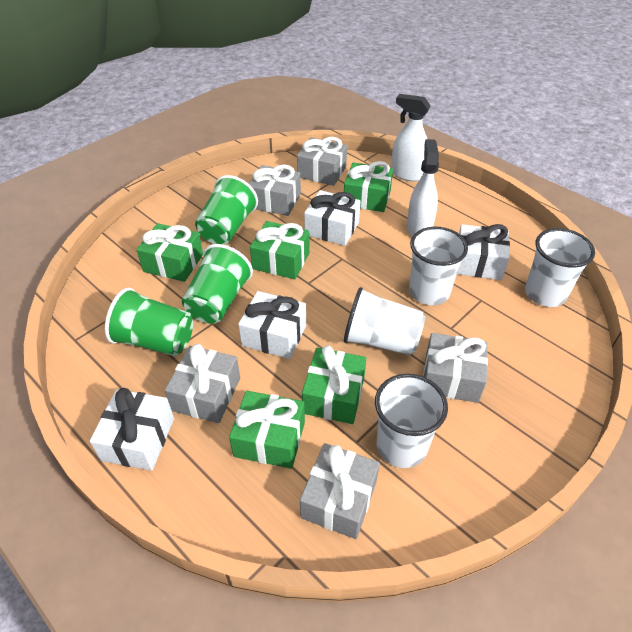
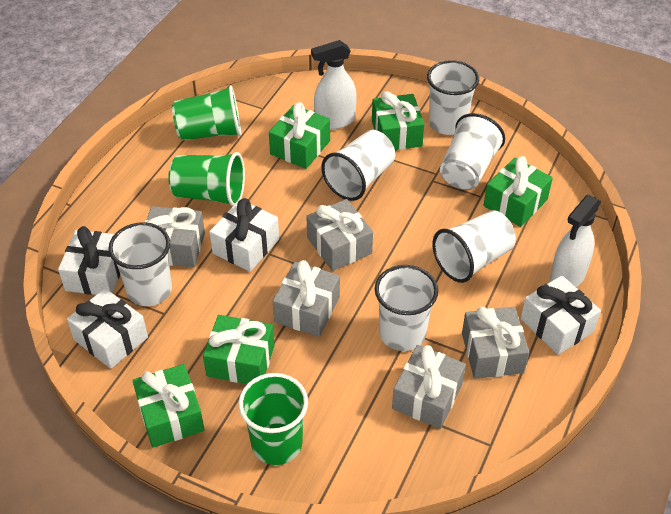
white cup: 4 -> 6

